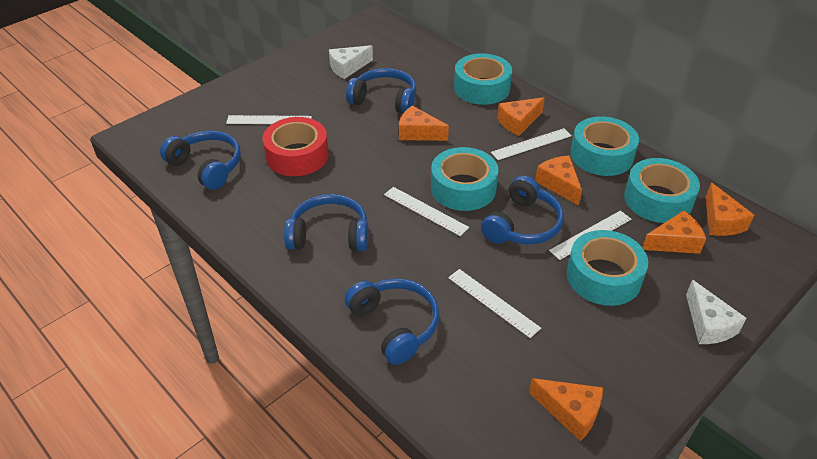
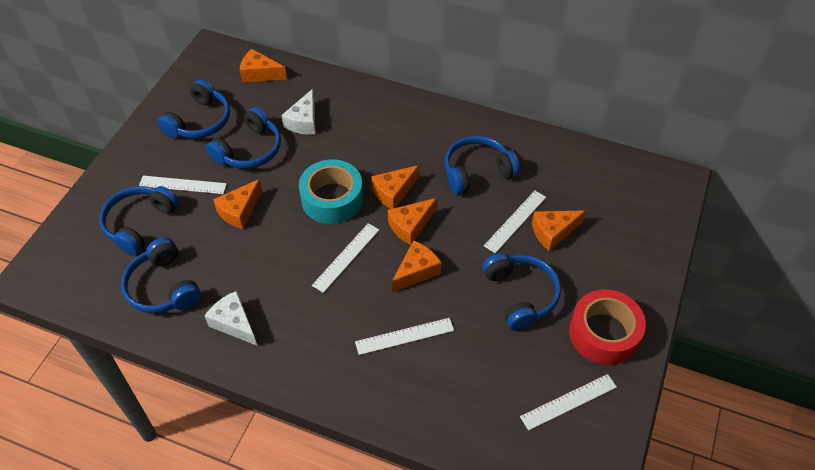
blue headphones: 5 -> 6
turquoise tape: 5 -> 1

